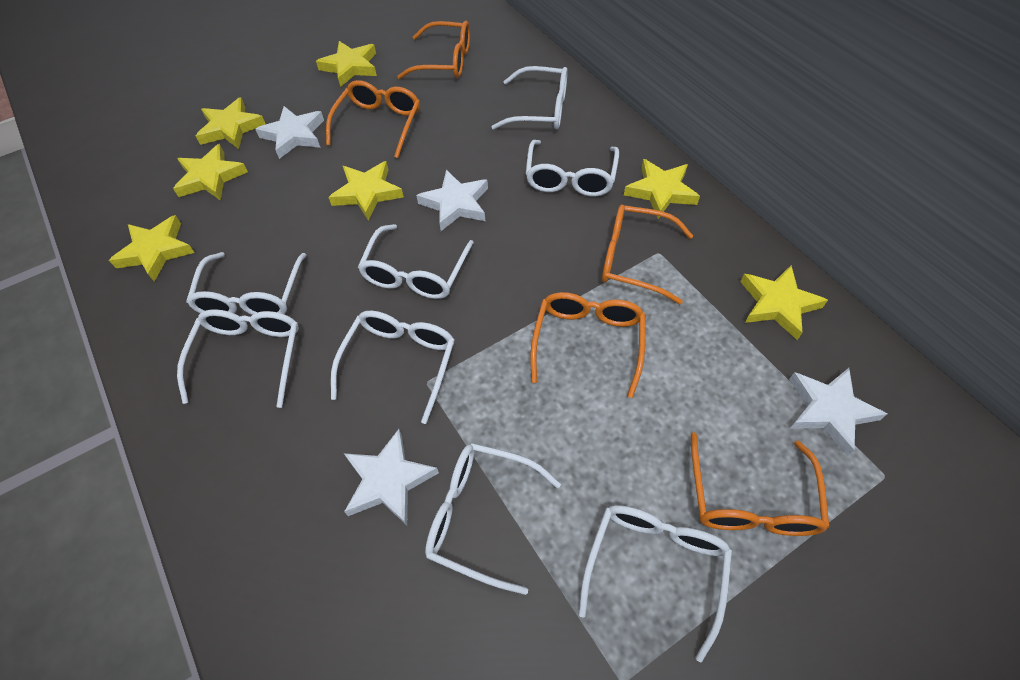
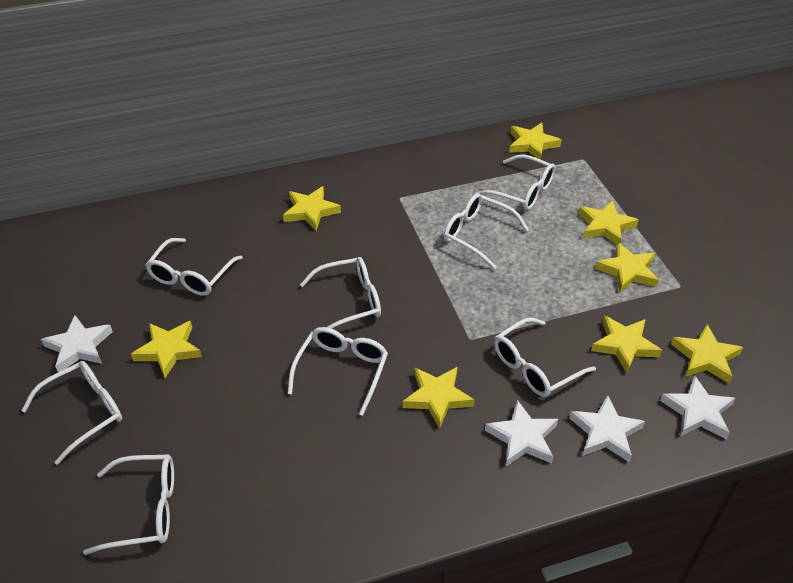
orange glasses: 5 -> 0
yellow star: 7 -> 8

